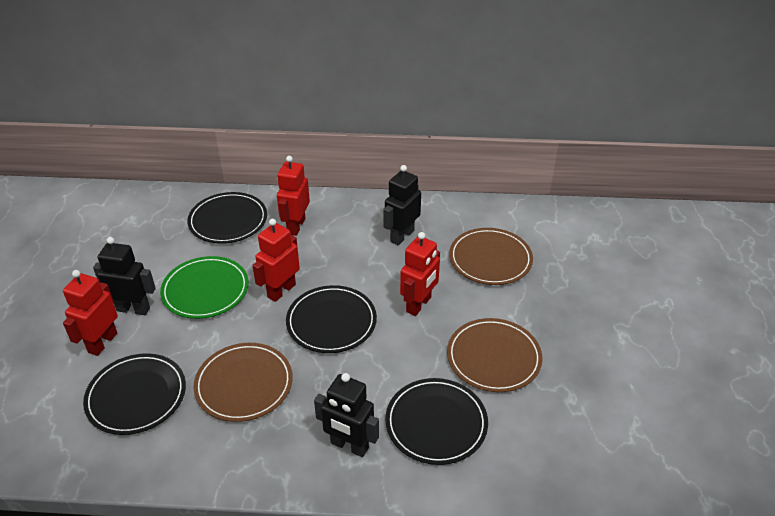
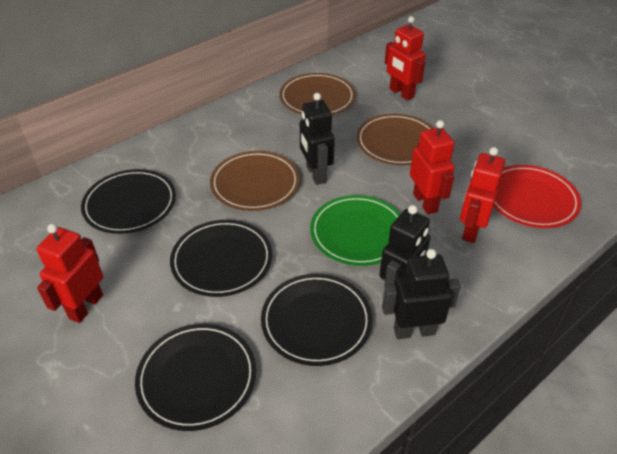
red plate: 0 -> 1

